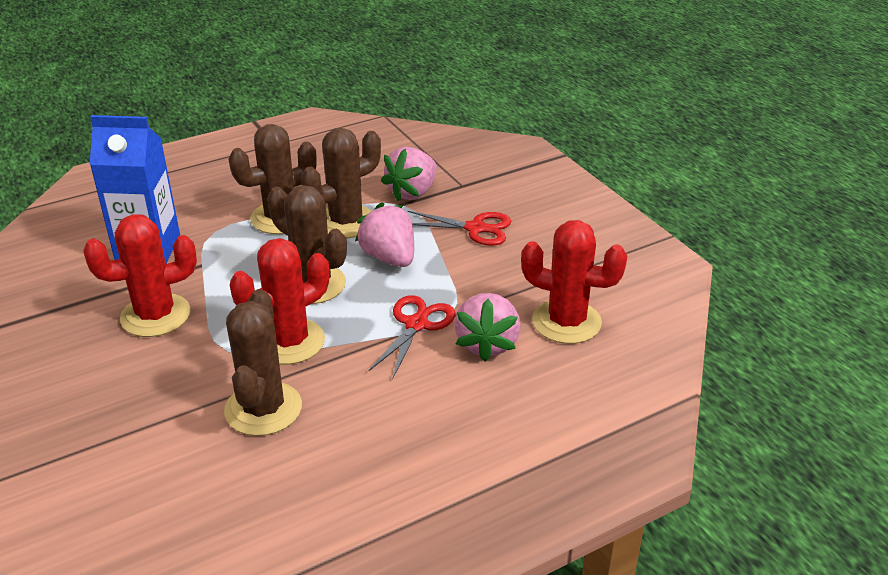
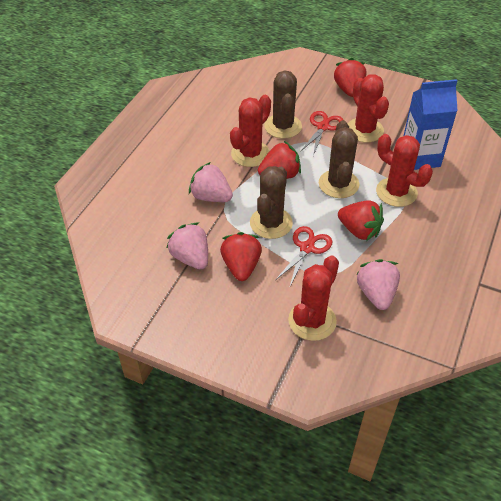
brown cactus: 4 -> 3
red cactus: 3 -> 4
red strawberry: 0 -> 4

